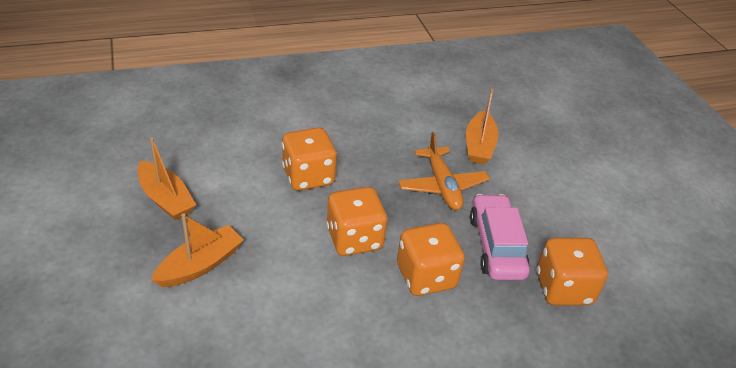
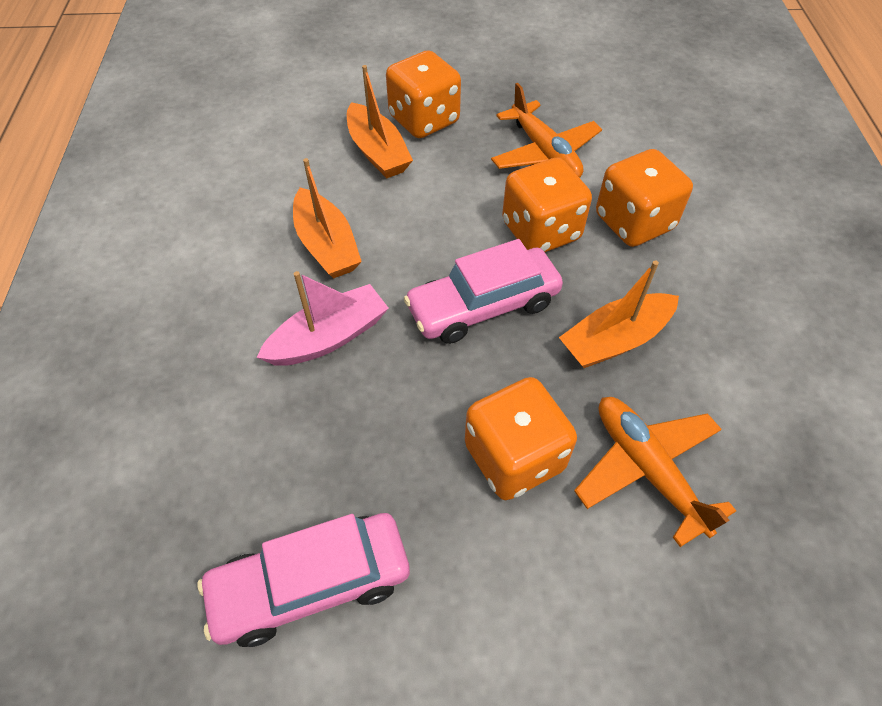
orange plane: 1 -> 2
pink boat: 0 -> 1
pink car: 1 -> 2

